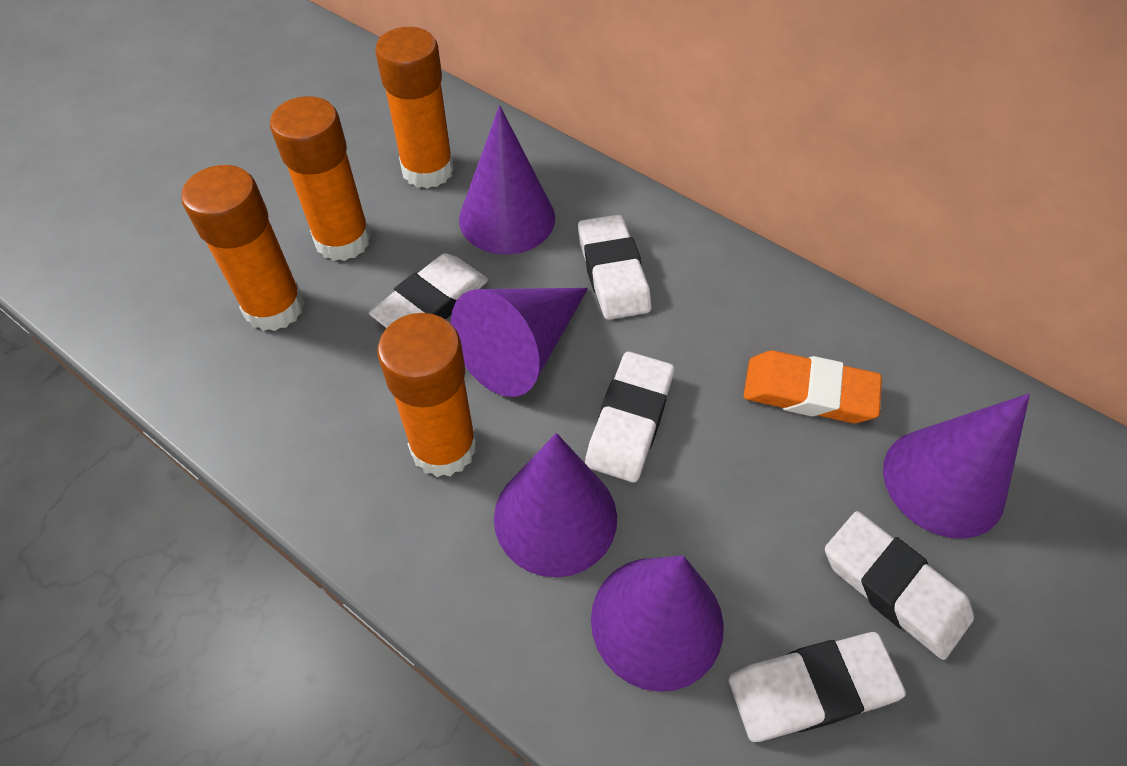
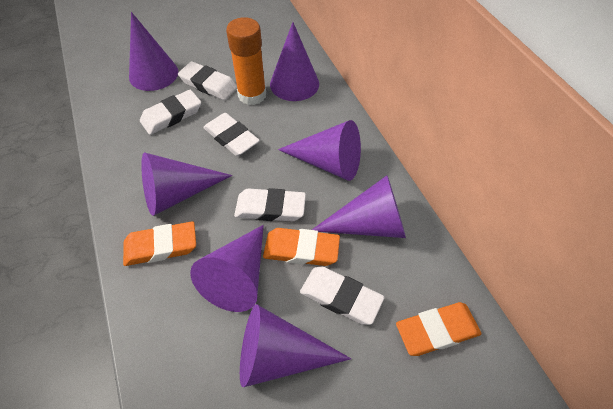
orange eraser: 1 -> 3
orange glue stick: 4 -> 1
purple cone: 5 -> 7

